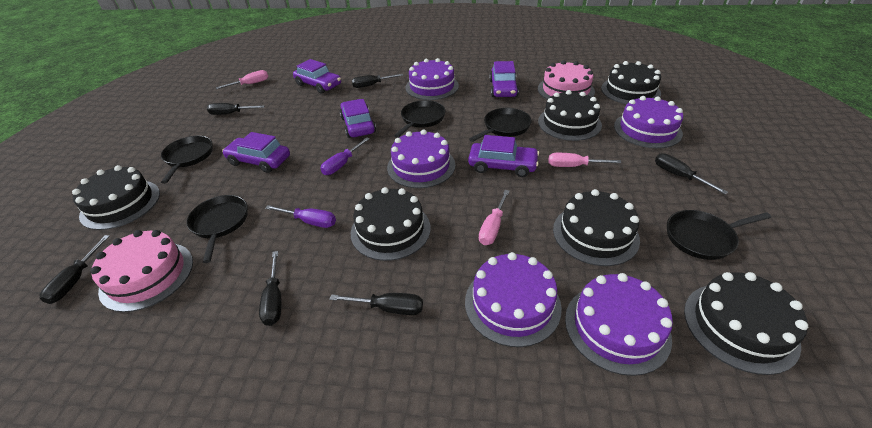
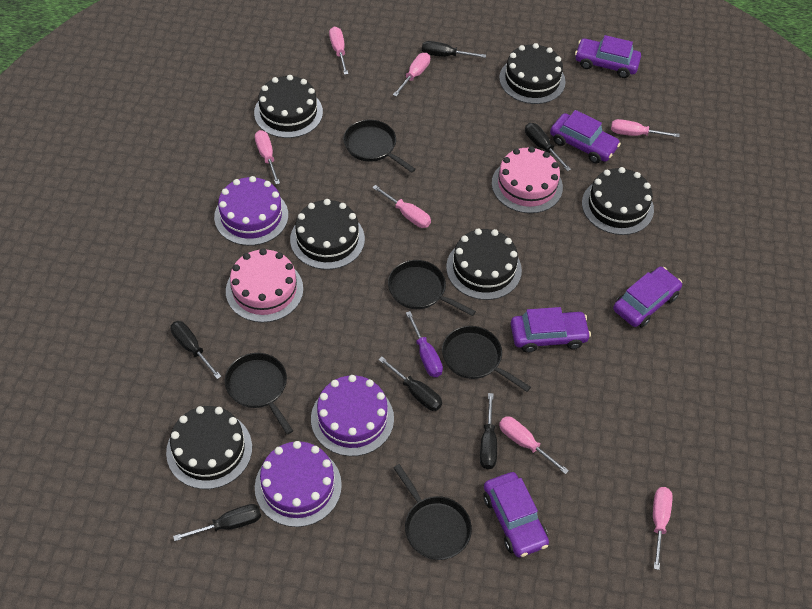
pink screwdriver: 3 -> 7
purple cake: 5 -> 3
purple screwdriver: 2 -> 1

